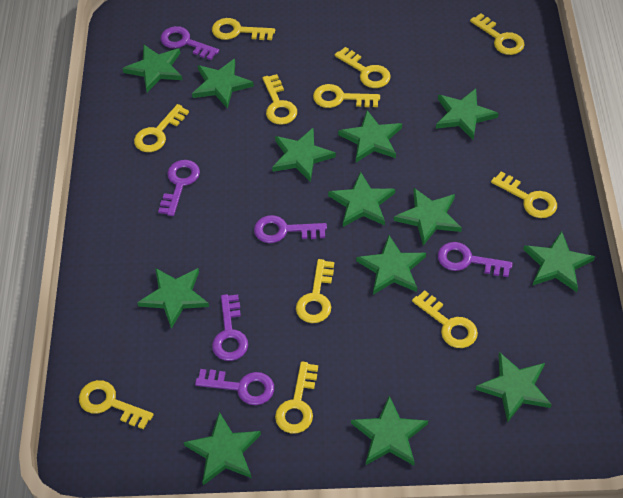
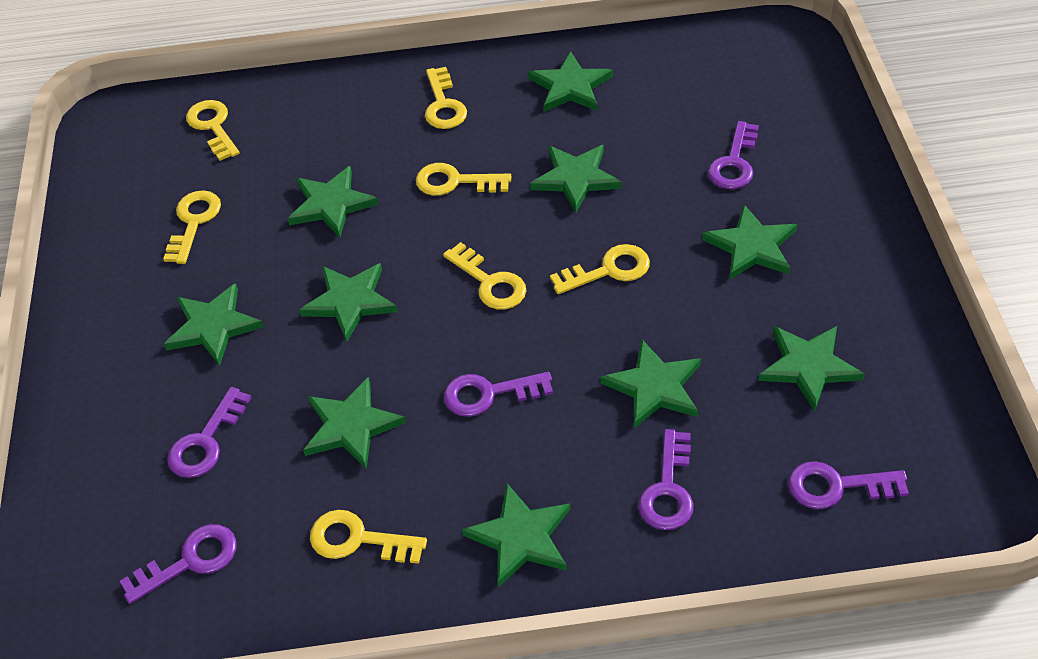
green star: 13 -> 10
yellow key: 11 -> 7

